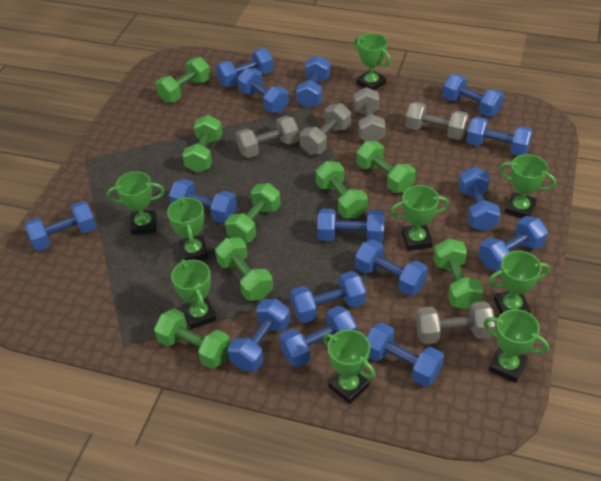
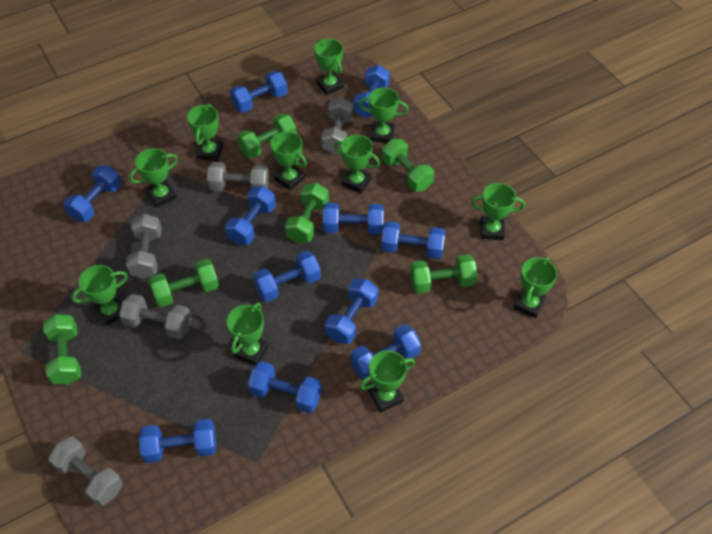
blue dumbbell: 15 -> 11
green dumbbell: 8 -> 6
green trophy: 9 -> 11

